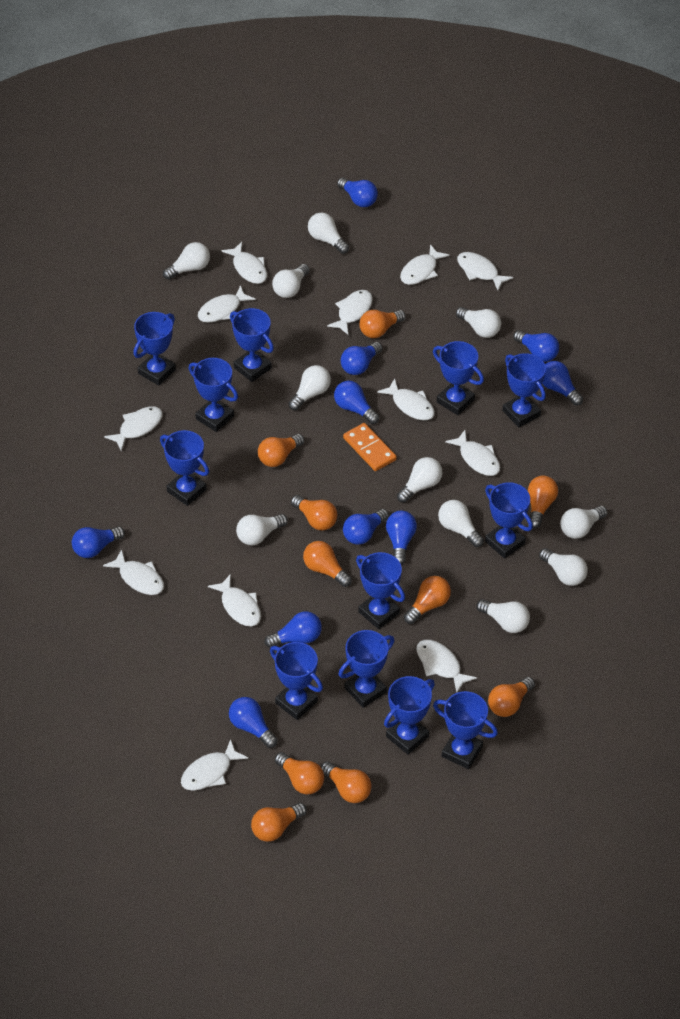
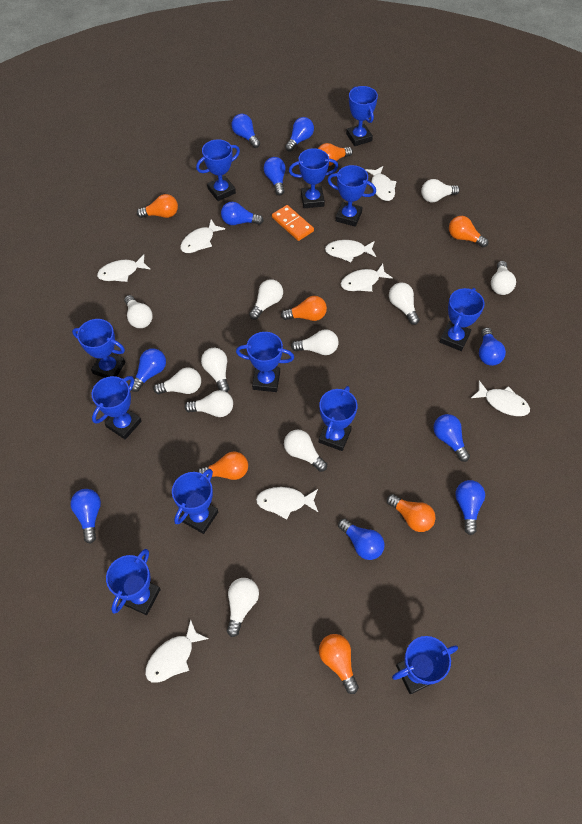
orange light bulb: 10 -> 7
white fish: 12 -> 8

